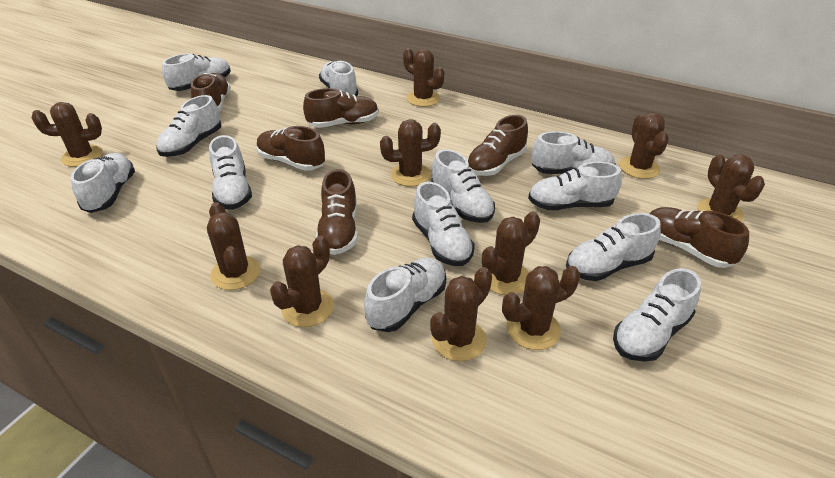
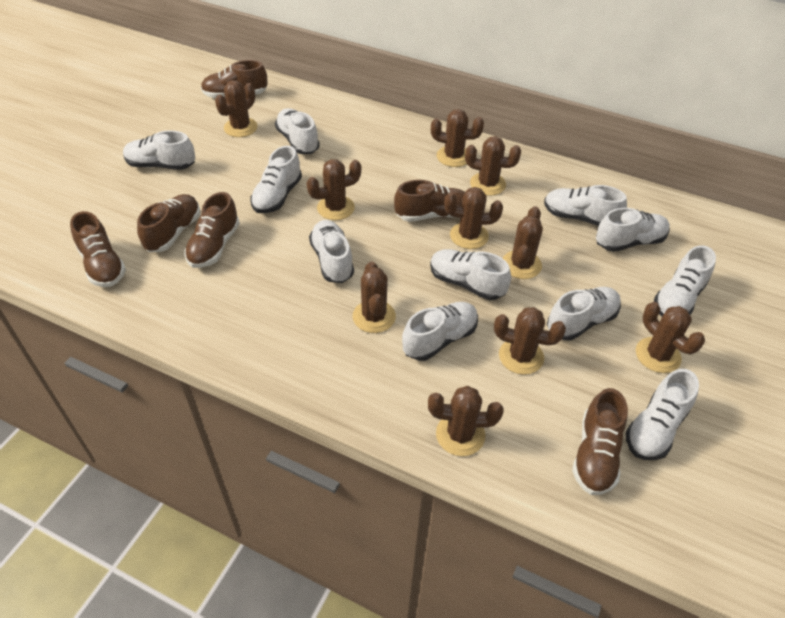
white shoe: 12 -> 11

